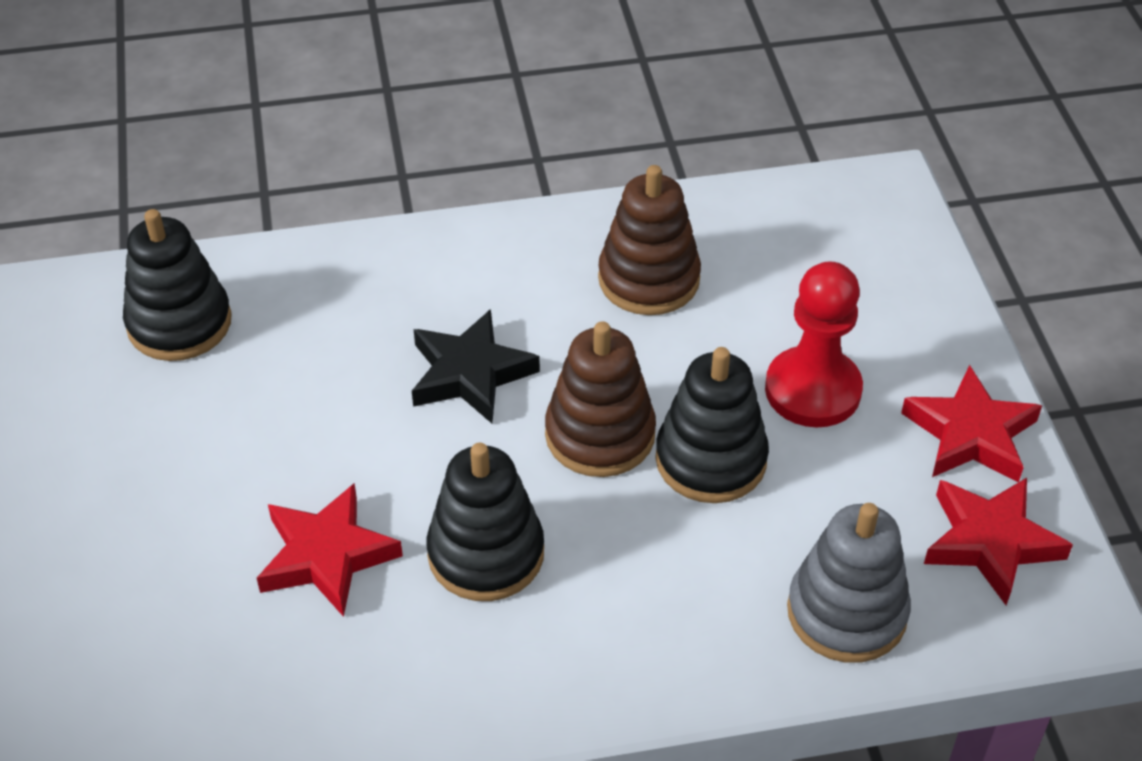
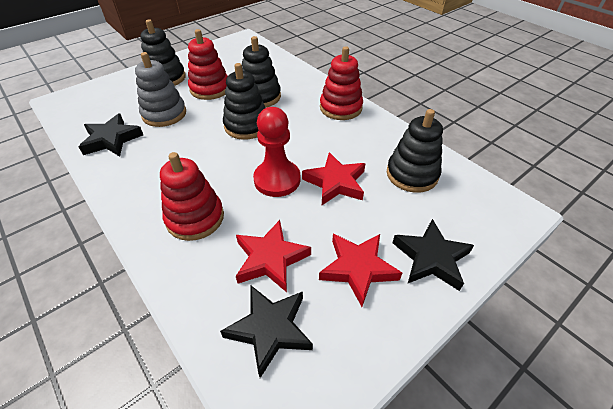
black stacking toy: 3 -> 4
black star: 1 -> 3
brown stacking toy: 2 -> 0
red stacking toy: 0 -> 3

